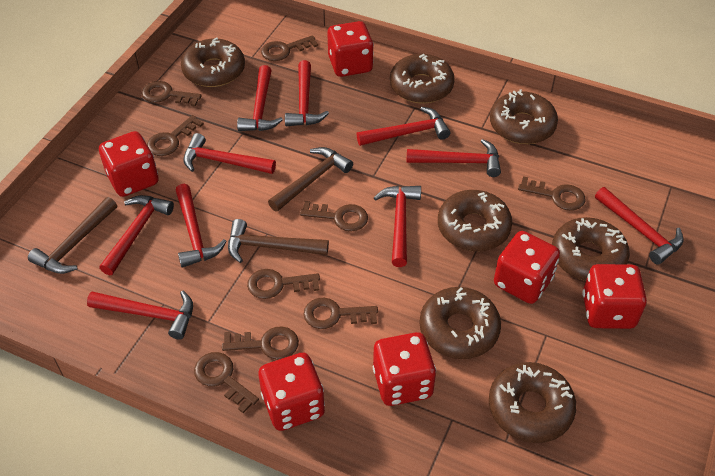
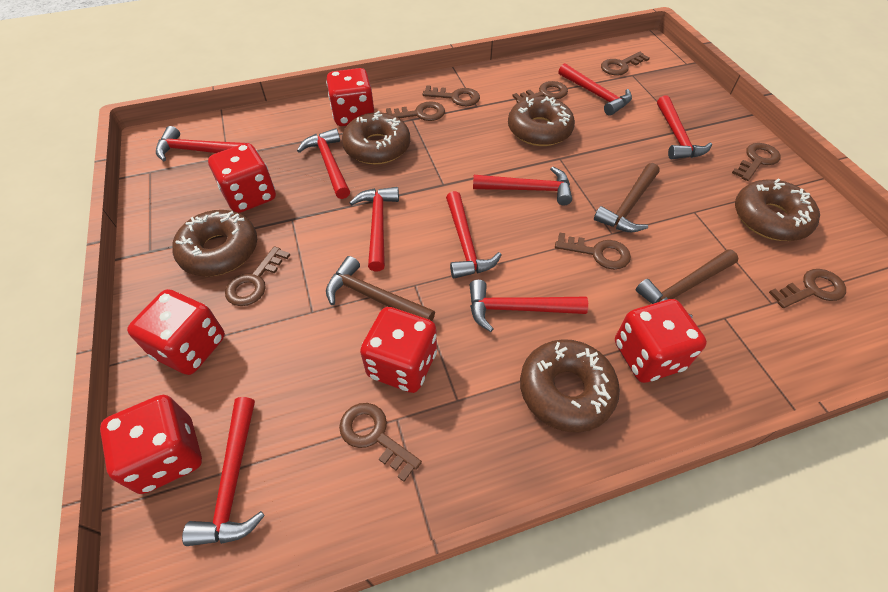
brown donut: 7 -> 5
red hammer: 10 -> 9

